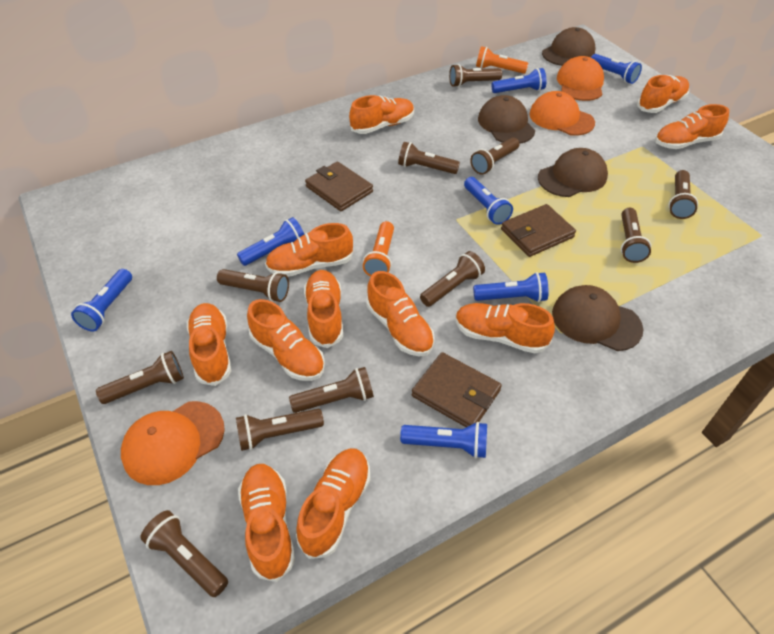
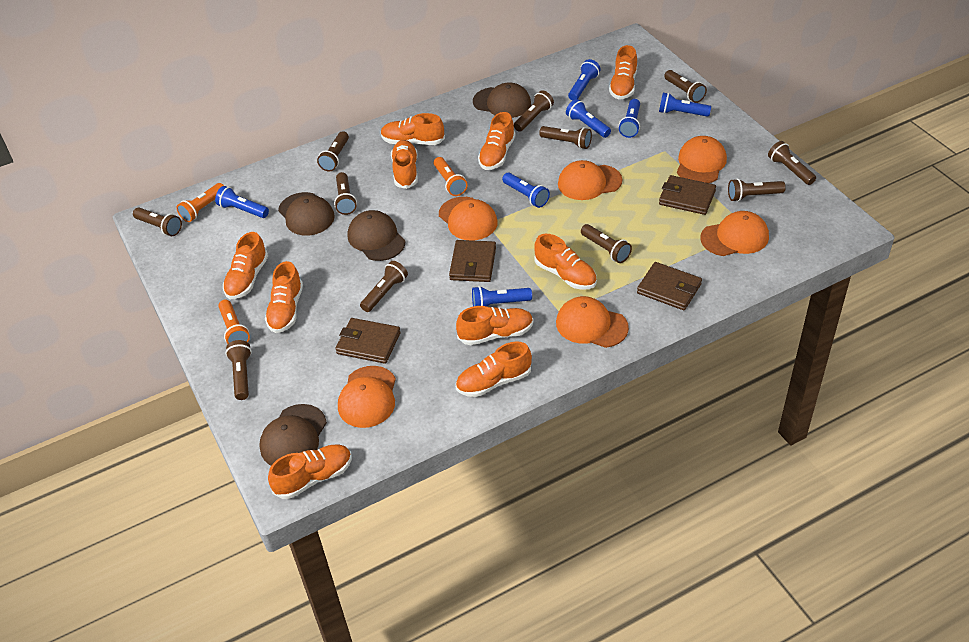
brown wallet: 3 -> 4
orange cap: 3 -> 6
orange flashlight: 2 -> 3
orange shoe: 11 -> 10

